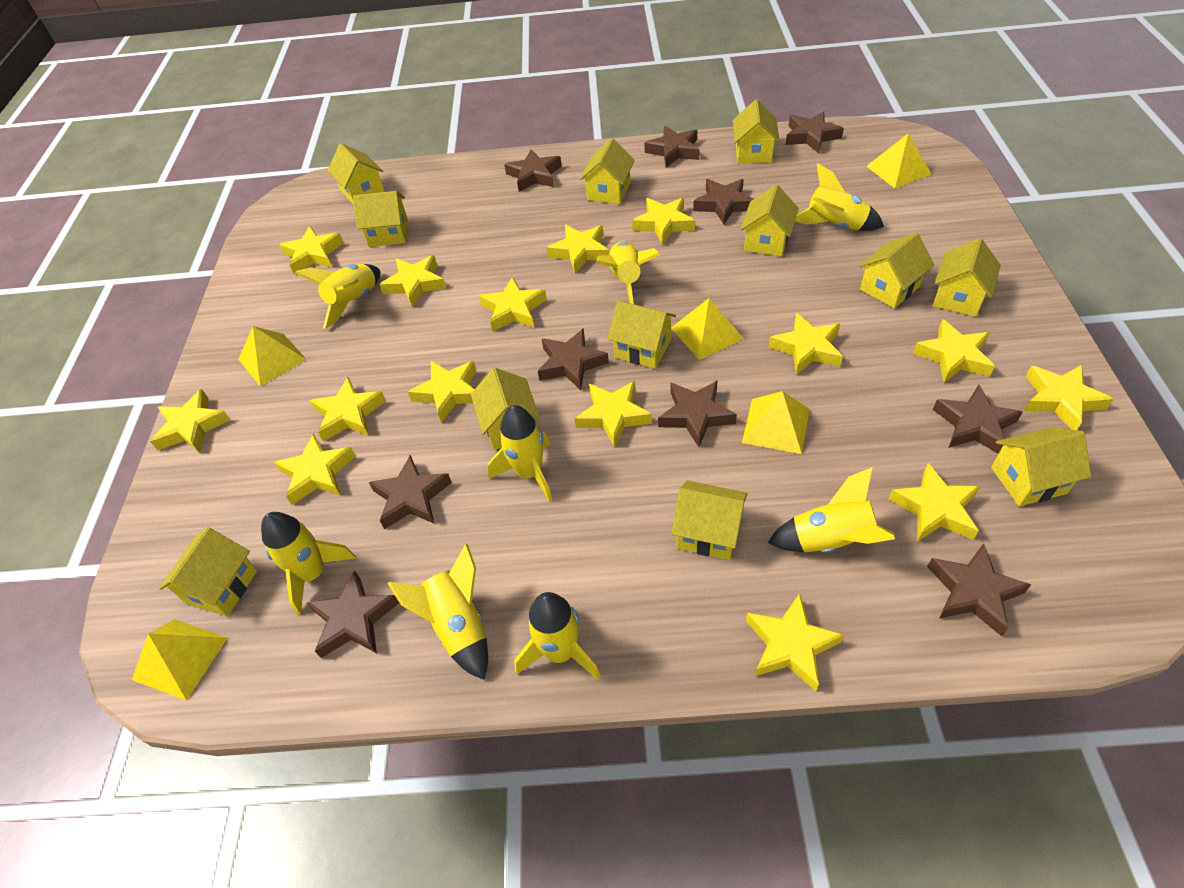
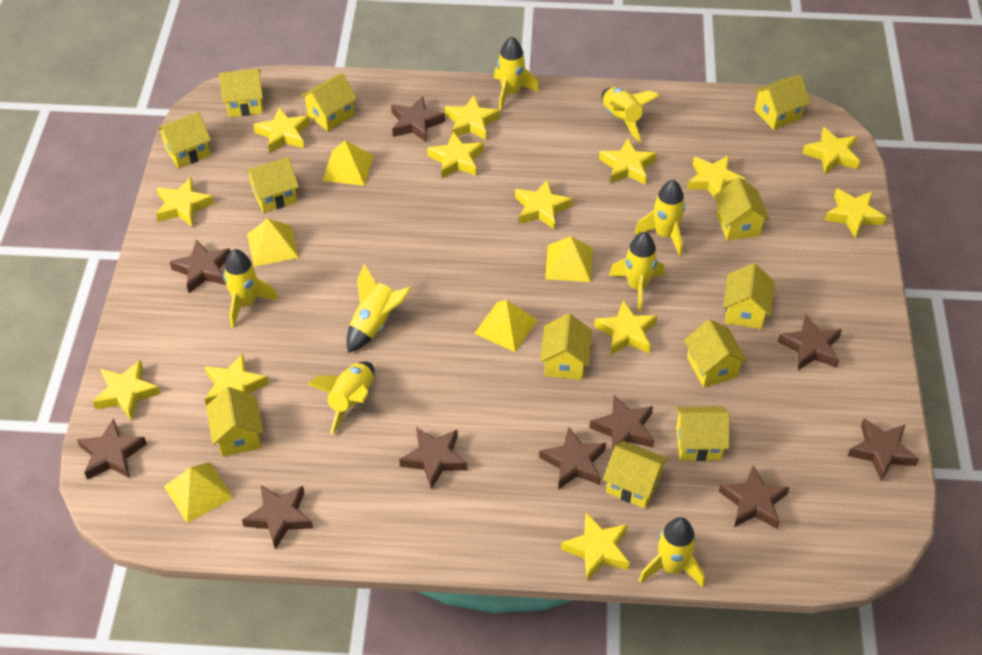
yellow star: 15 -> 13

